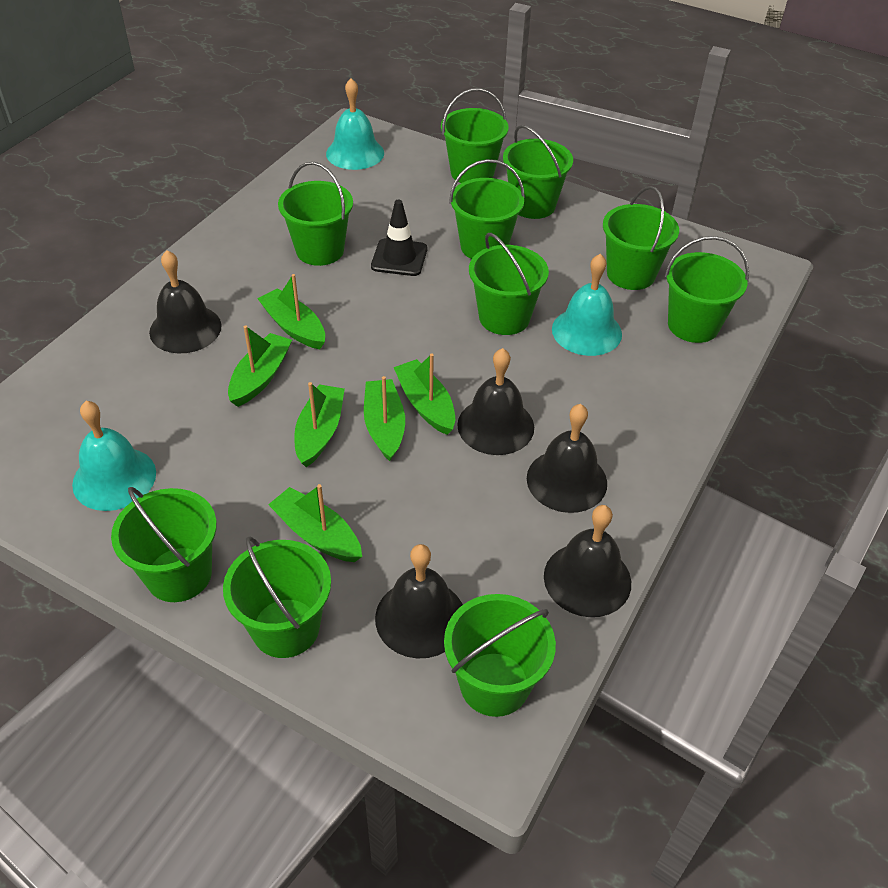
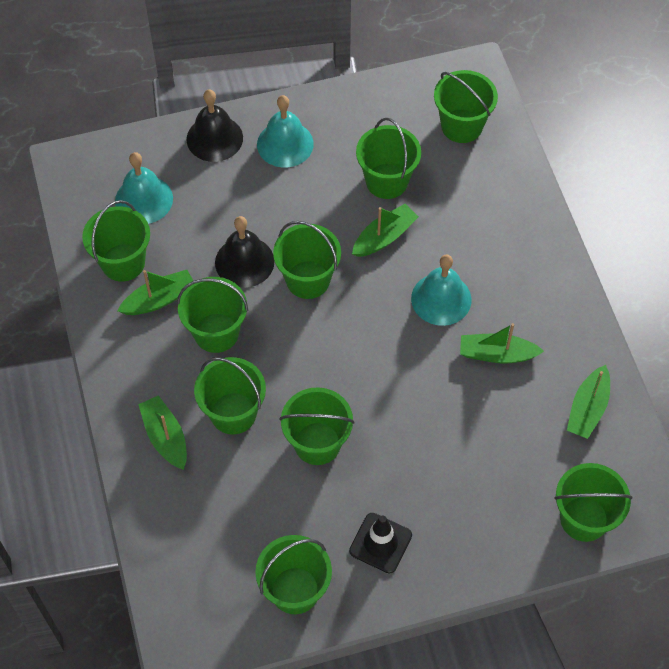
black bell: 5 -> 2
green boat: 6 -> 5
green bucket: 10 -> 9

